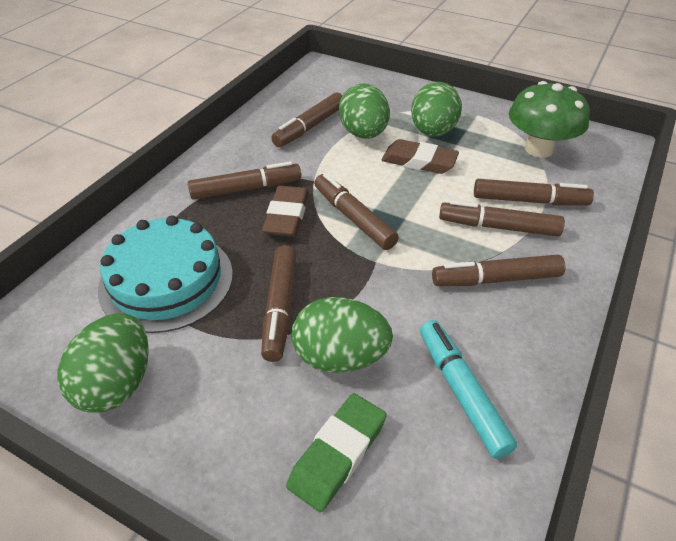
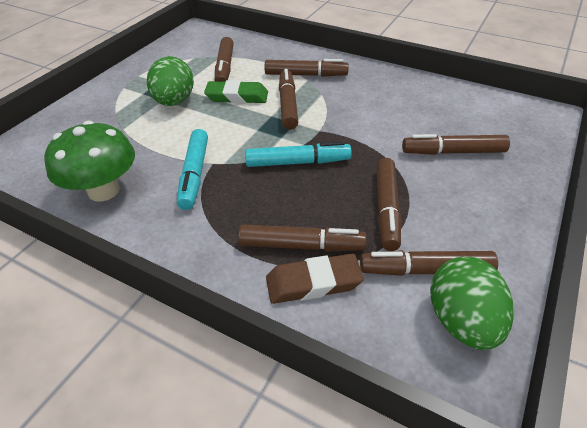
brown eraser: 2 -> 1
green egg: 4 -> 2
turquoise cake: 1 -> 0
turquoise marker: 1 -> 2

